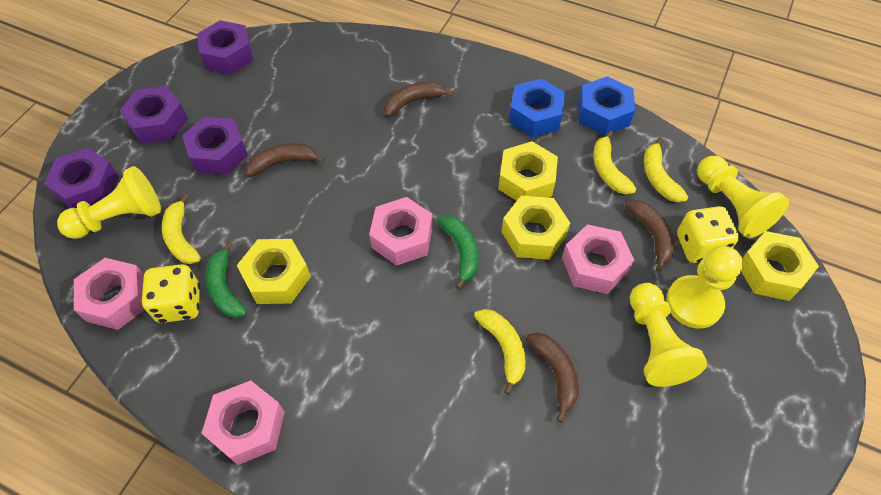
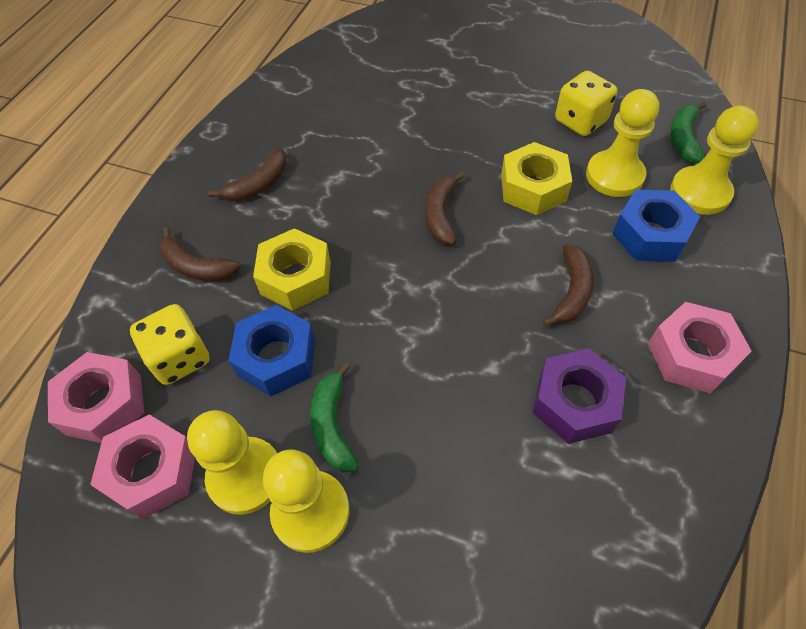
pink nut: 4 -> 3
purple nut: 4 -> 1
yellow banana: 4 -> 0
yellow nut: 4 -> 2

